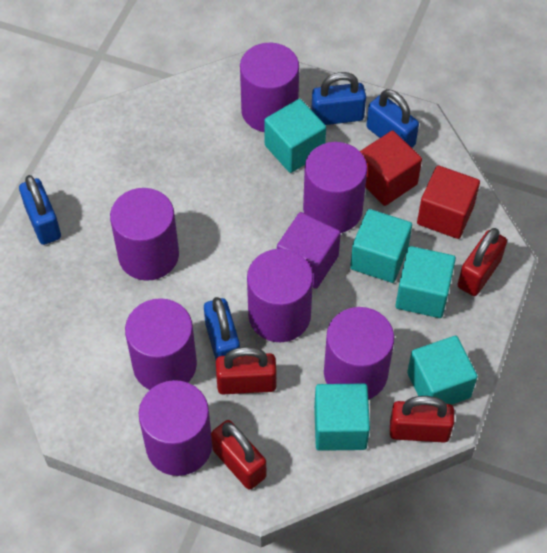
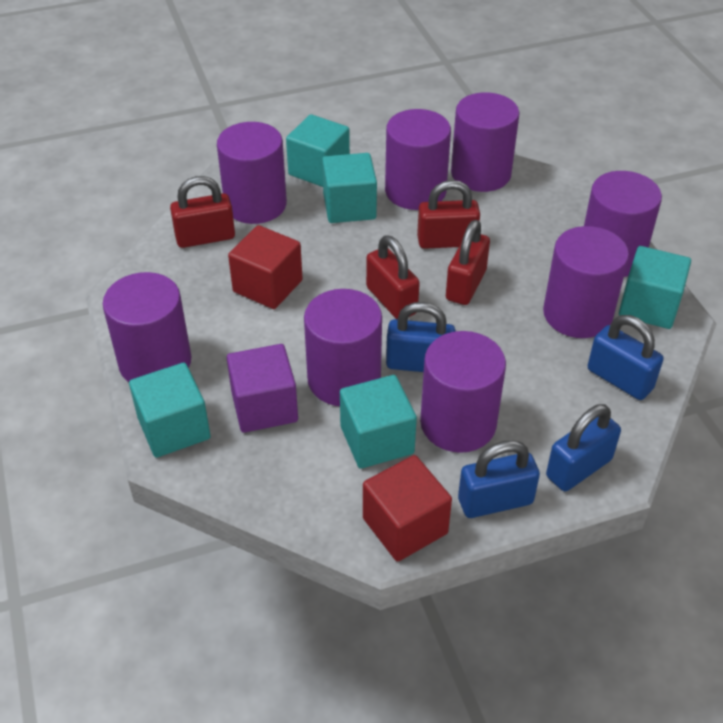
purple cylinder: 7 -> 8

